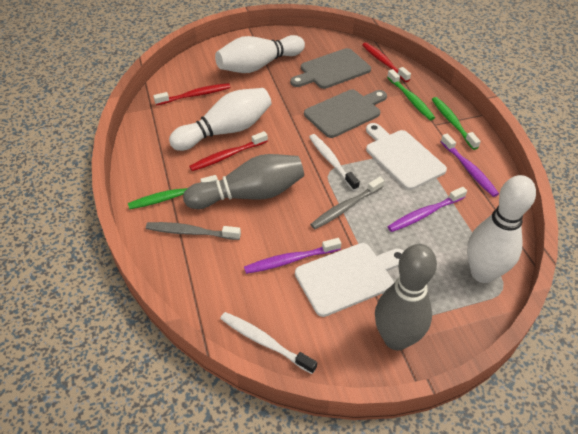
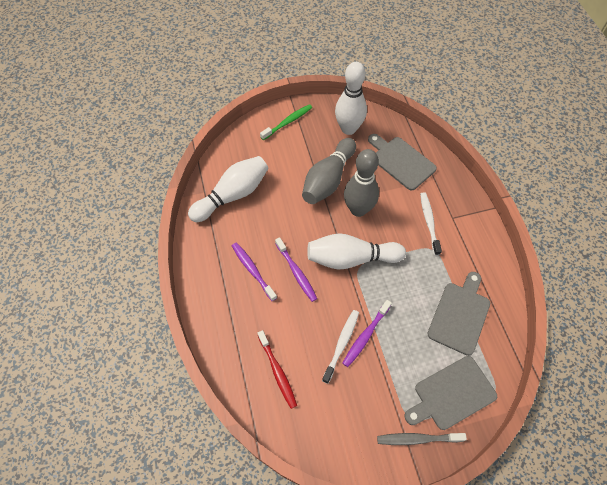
green toothbrush: 3 -> 1
grey cutting board: 2 -> 3
grey toothbrush: 2 -> 1
red toothbrush: 3 -> 1
white cutting board: 2 -> 0

